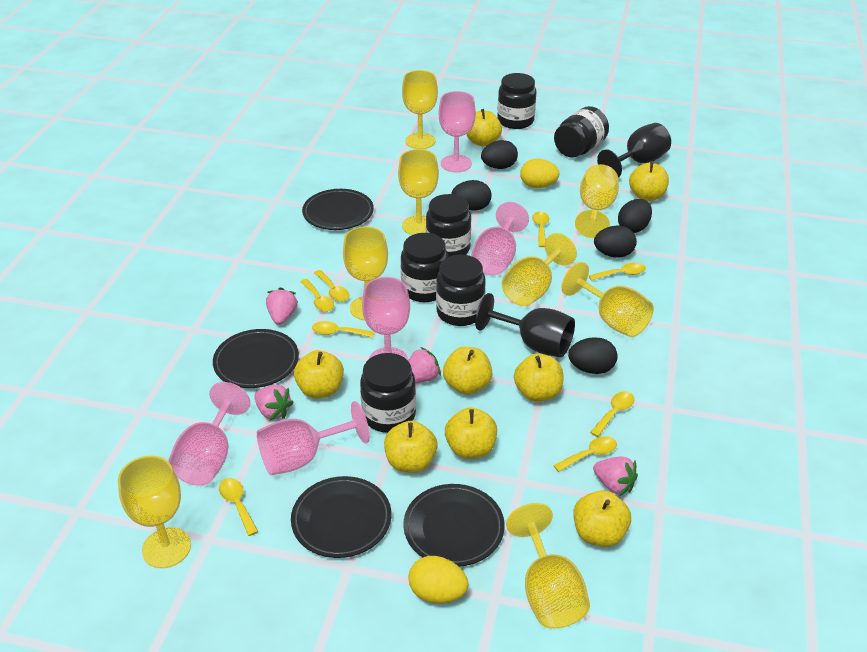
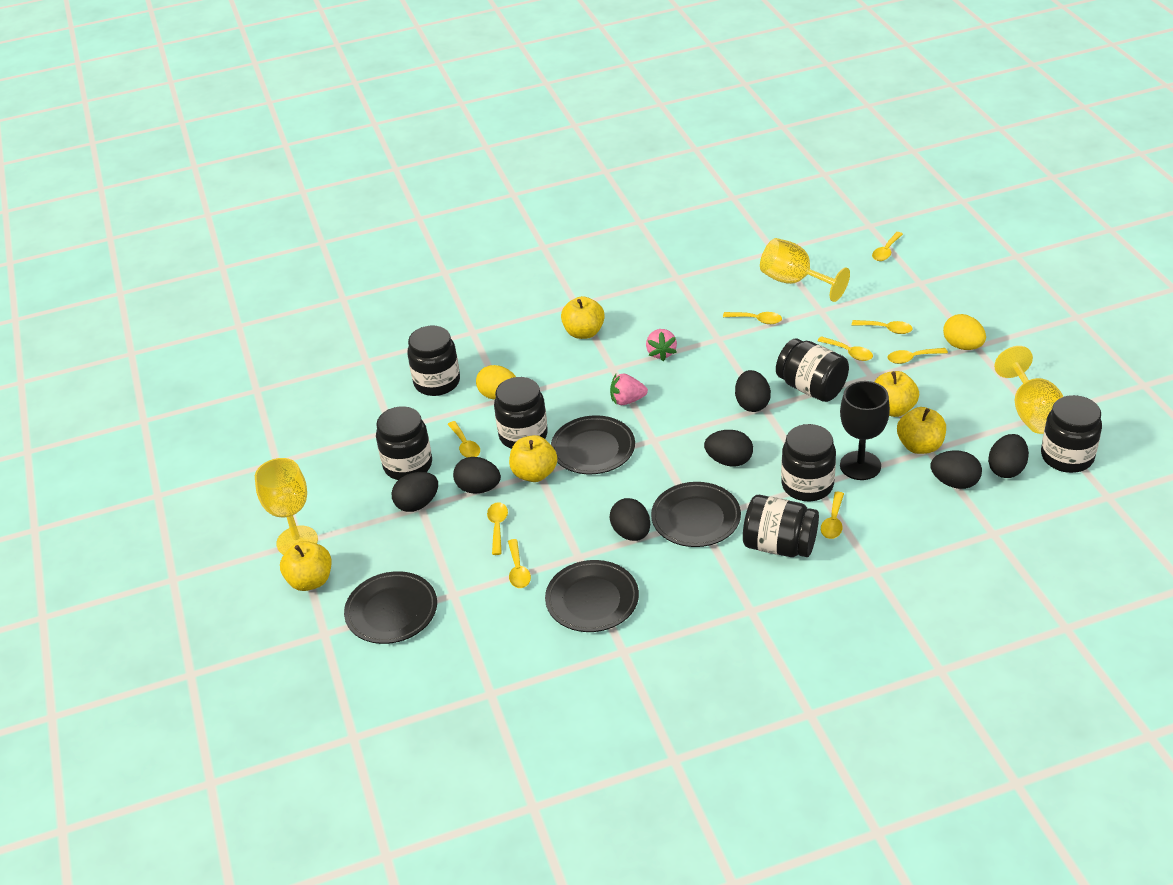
black egg: 5 -> 7
black goblet: 2 -> 1
black jar: 6 -> 7
pink goblet: 5 -> 0
pink strawberry: 4 -> 2
yellow apple: 8 -> 5
yellow goblet: 8 -> 3
yellow spoon: 8 -> 9

